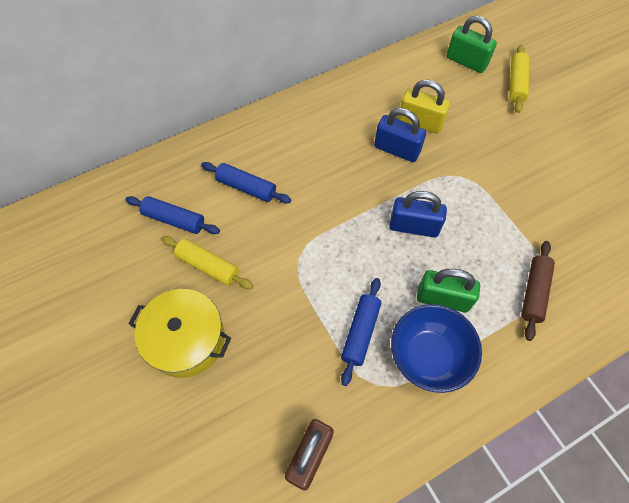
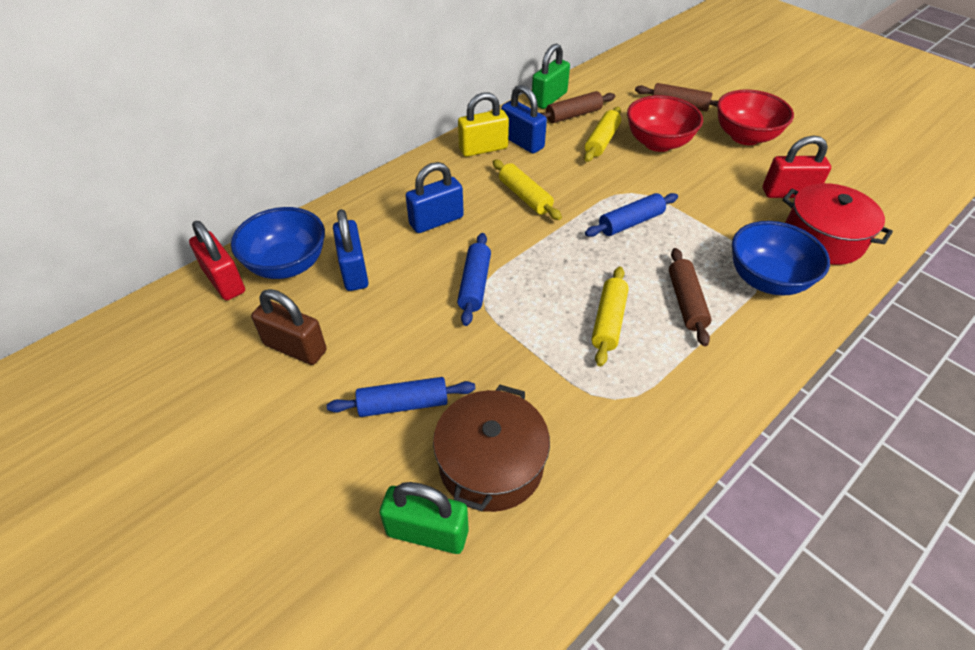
blue bowl: 1 -> 2
blue padlock: 2 -> 3
brown pot: 0 -> 1
brown rolling pin: 1 -> 3
red bowl: 0 -> 2
red padlock: 0 -> 2
red pot: 0 -> 1
yellow pot: 1 -> 0
yellow rolling pin: 2 -> 3

